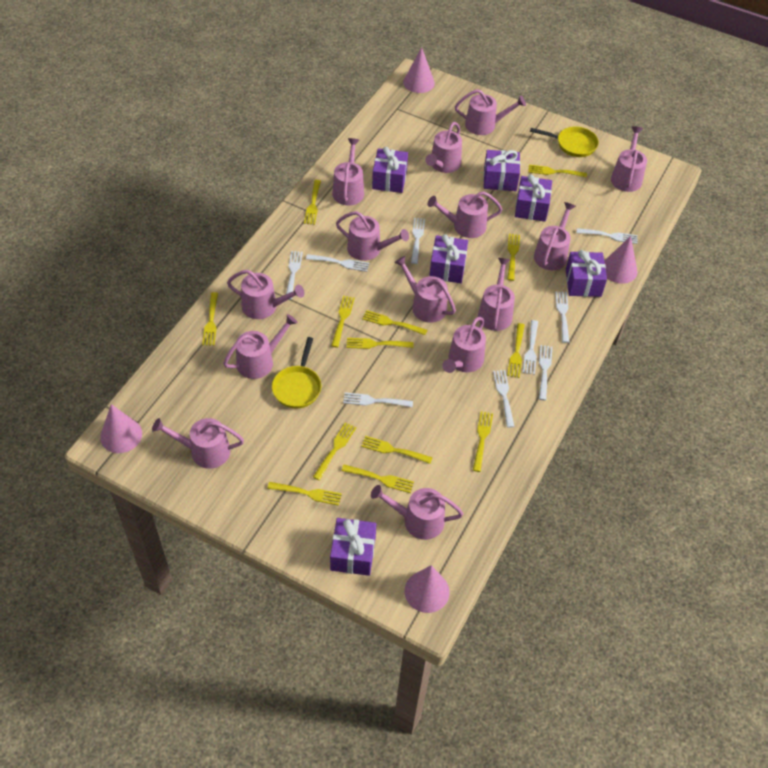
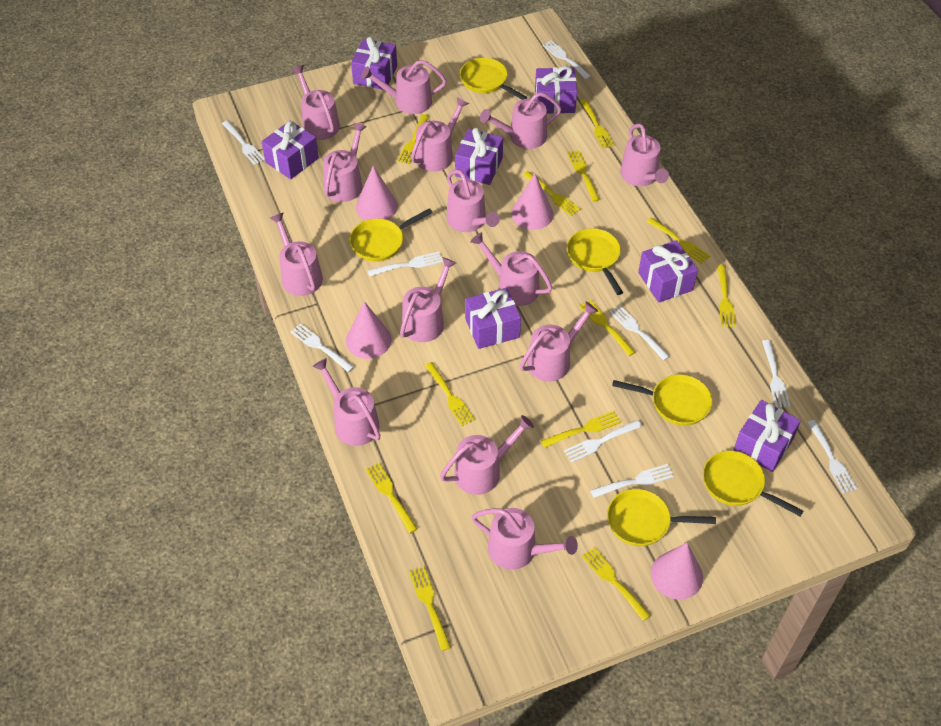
purple gift: 6 -> 7
yellow fork: 13 -> 12
yellow pan: 2 -> 6

